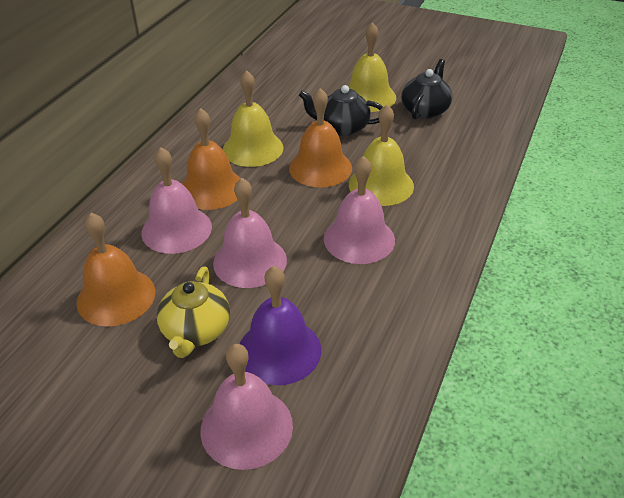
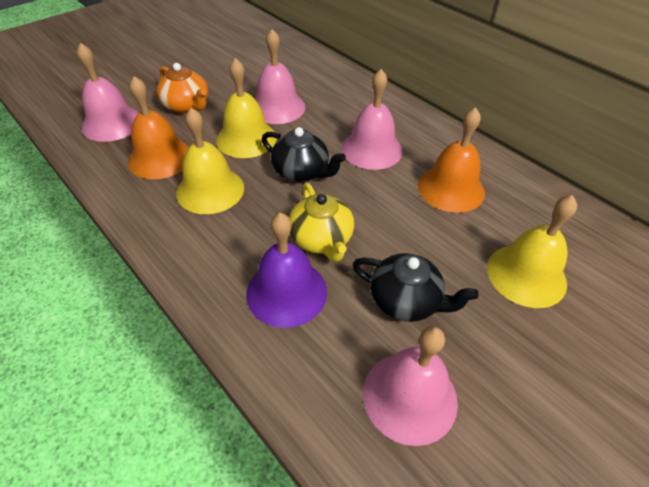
orange bell: 3 -> 2
orange teapot: 0 -> 1

